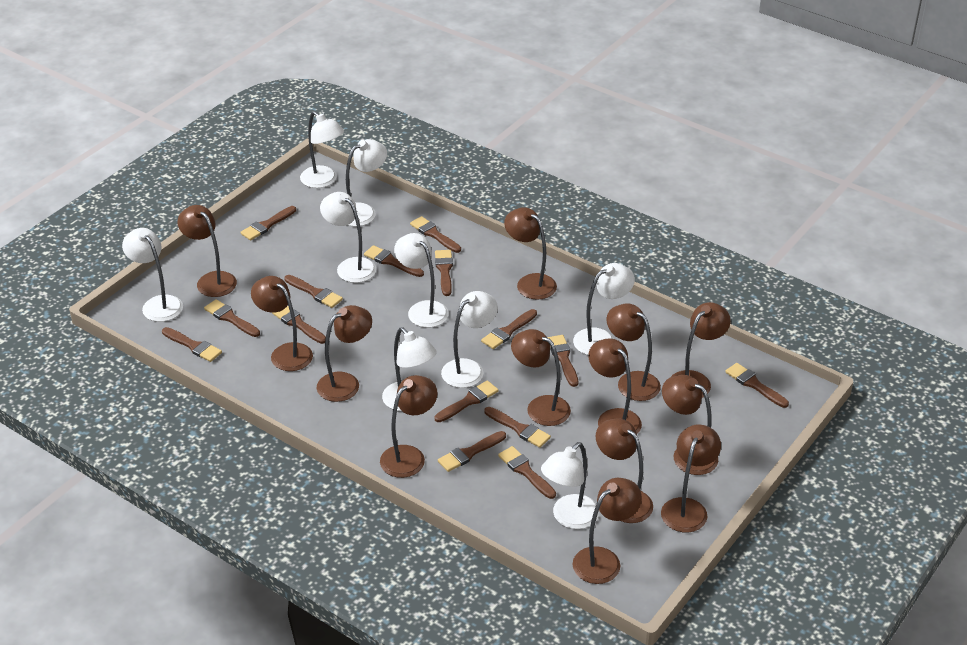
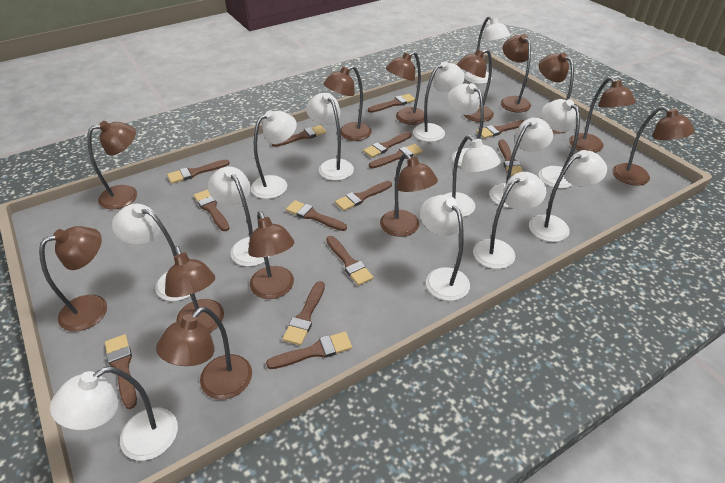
brown brush: 15 -> 14
white lamp: 9 -> 14

